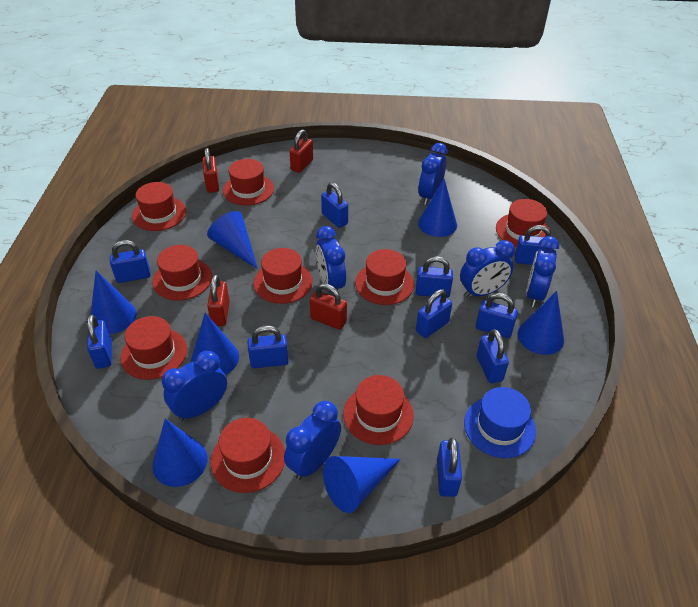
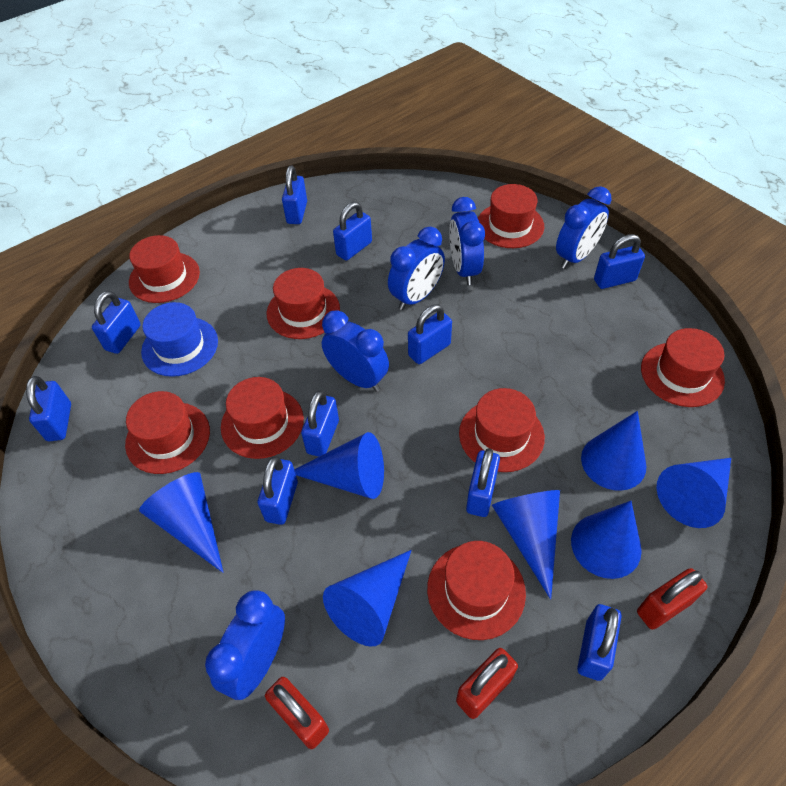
blue clock: 6 -> 5
red hat: 9 -> 8
red padlock: 4 -> 3

